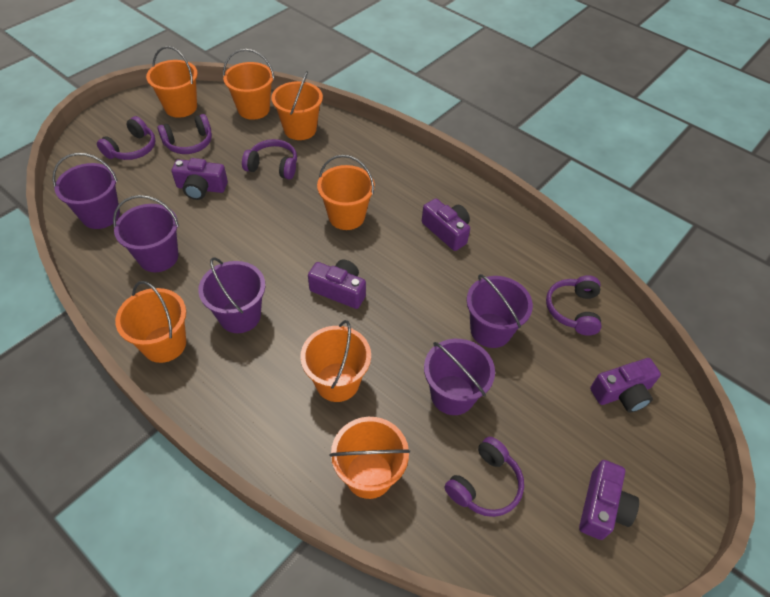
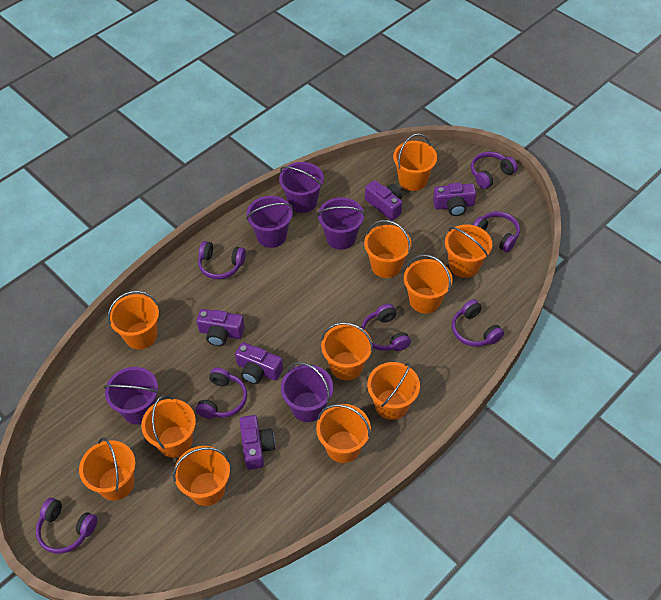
orange bucket: 7 -> 11
purple headphones: 5 -> 7

